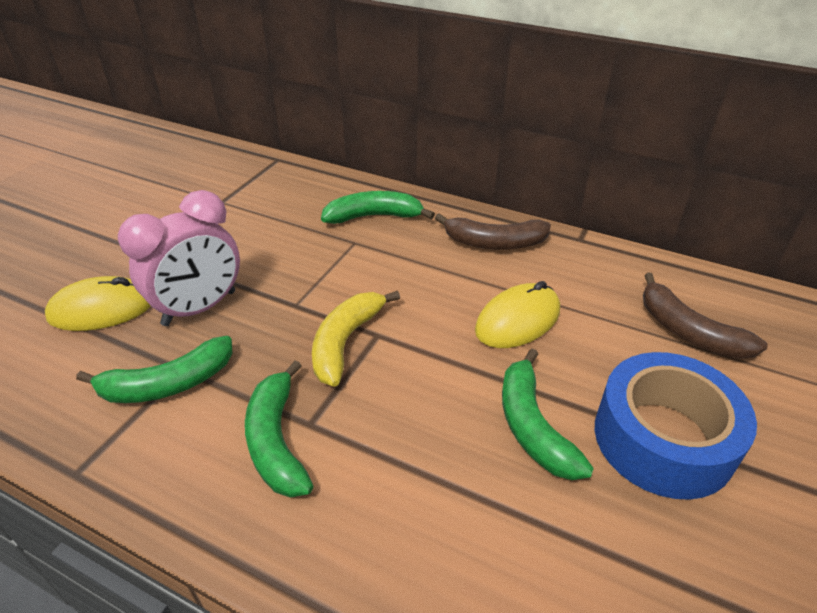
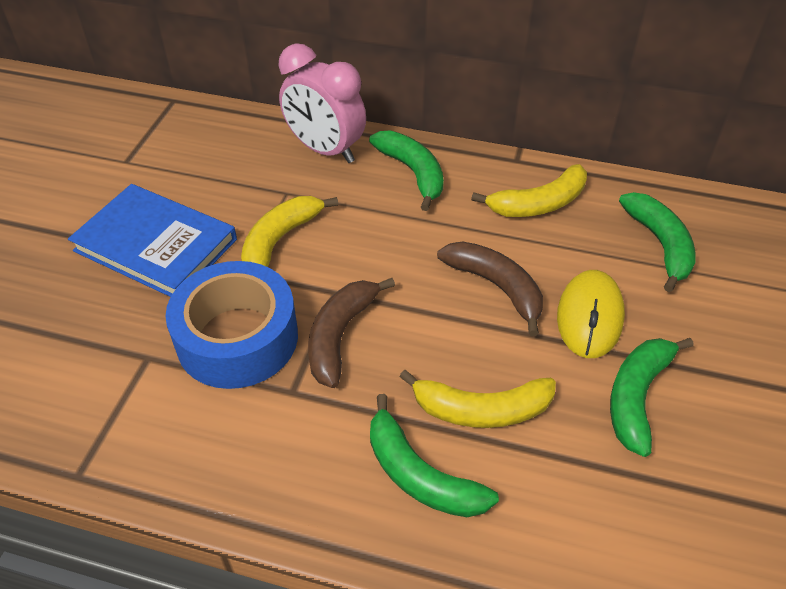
blue book: 0 -> 1
yellow banana: 1 -> 3
yellow mouse: 2 -> 1

